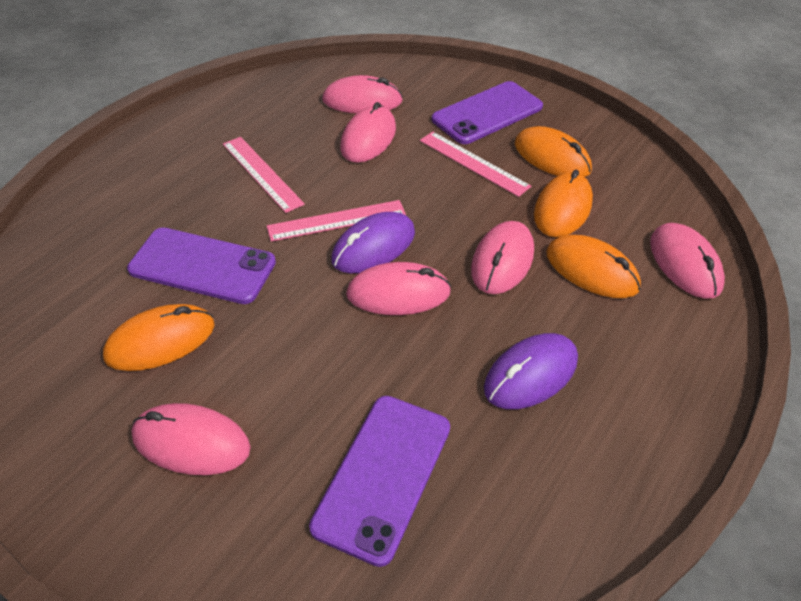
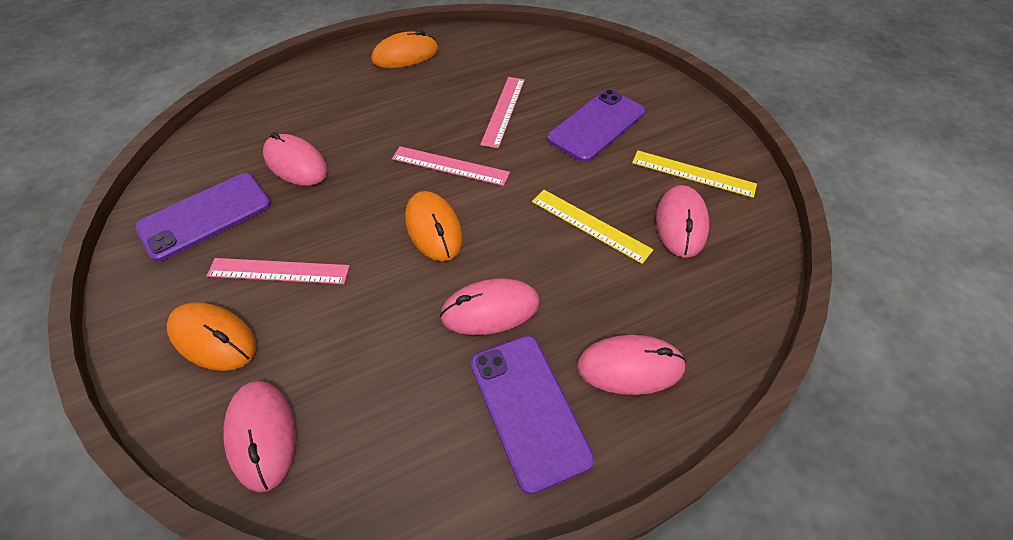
orange mouse: 4 -> 3
pink mouse: 6 -> 5
purple mouse: 2 -> 0
yellow ruler: 0 -> 2

